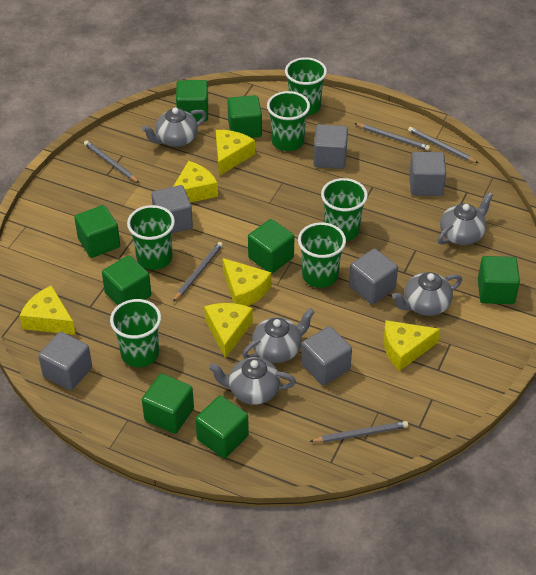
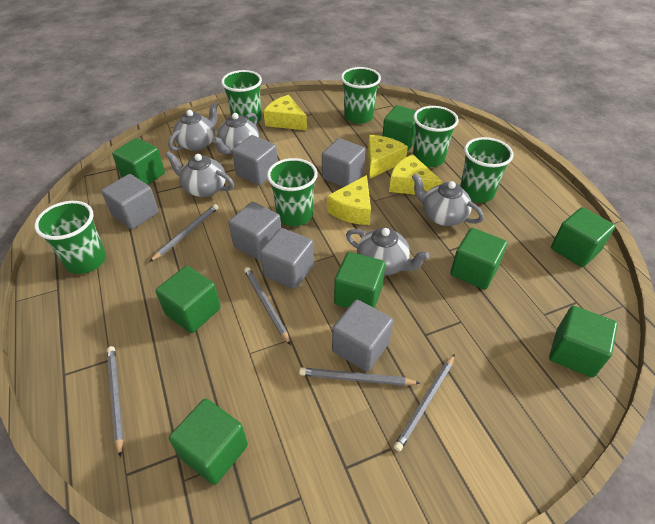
yellow cheese: 6 -> 4

